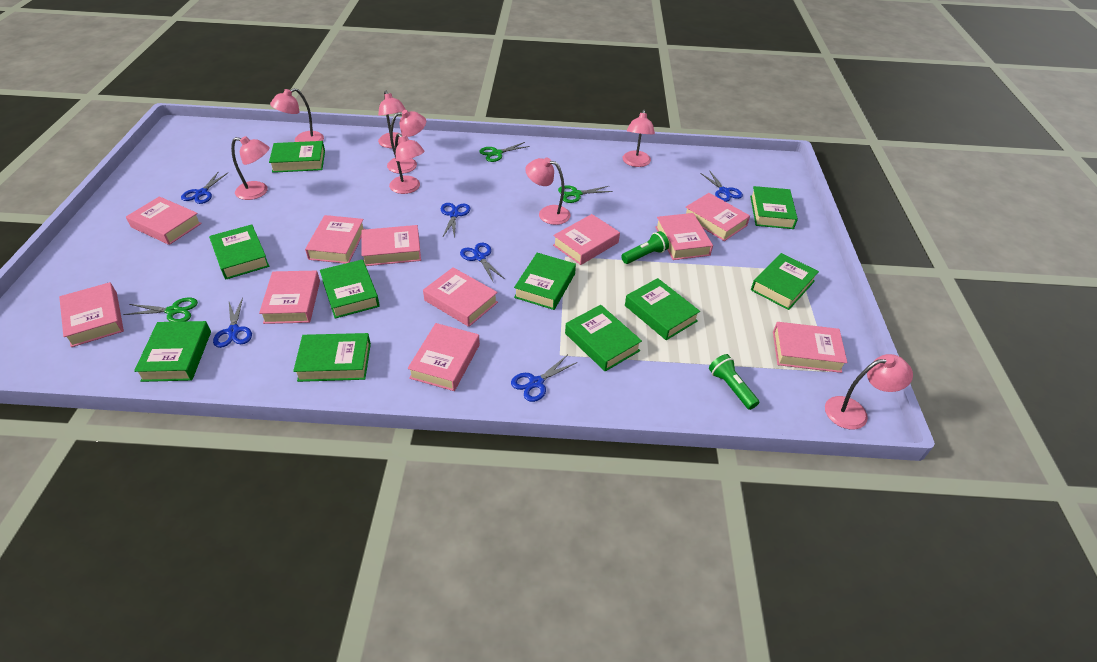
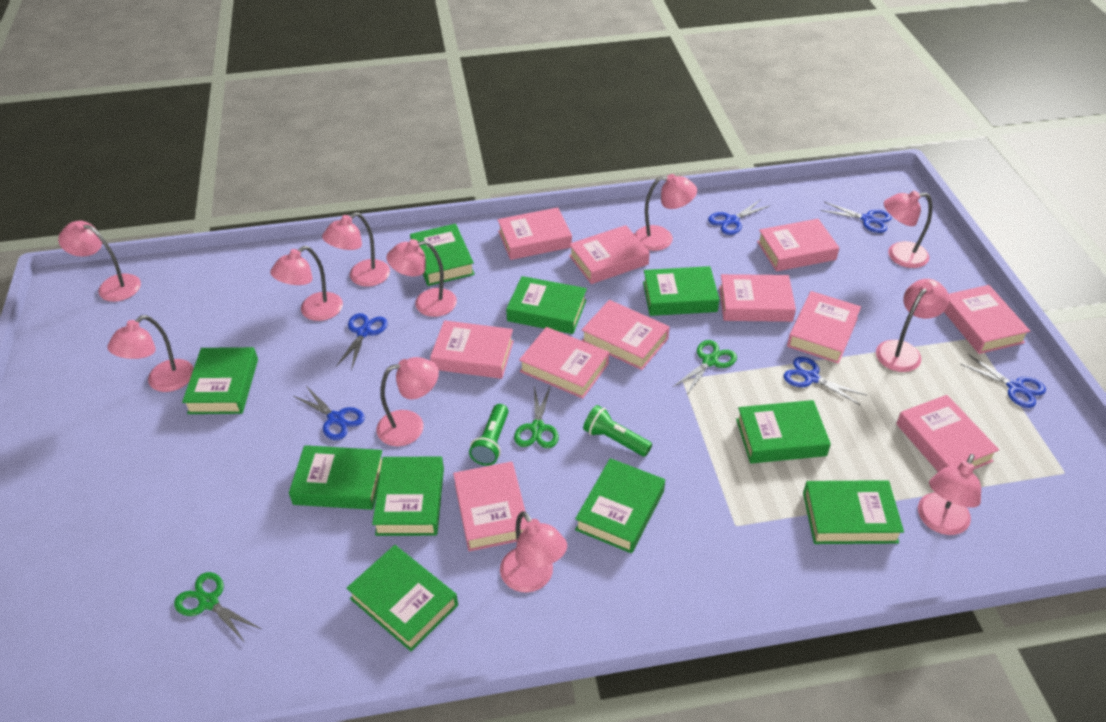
pink lamp: 8 -> 11

